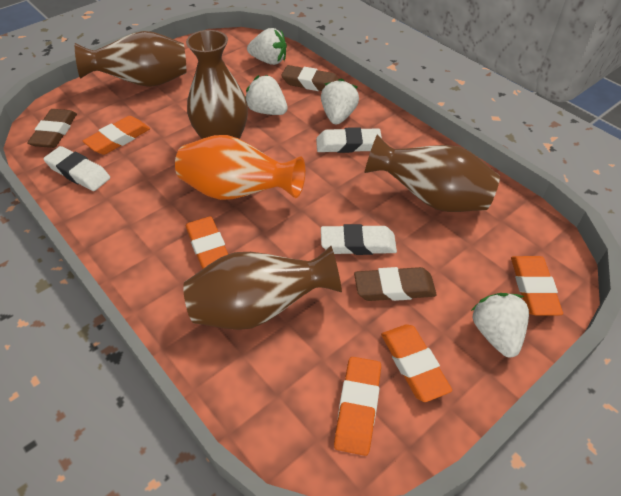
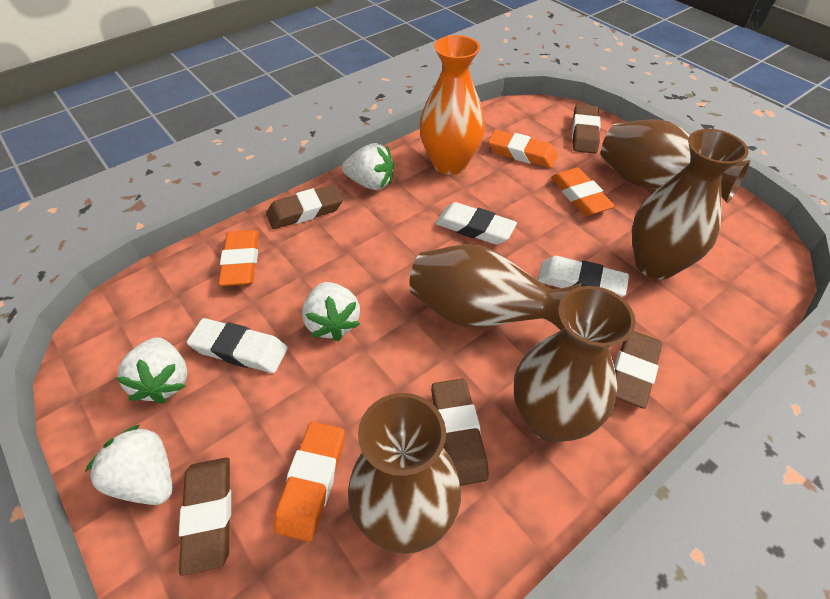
brown eraser: 3 -> 5
brown vase: 4 -> 5
orange eraser: 5 -> 4

